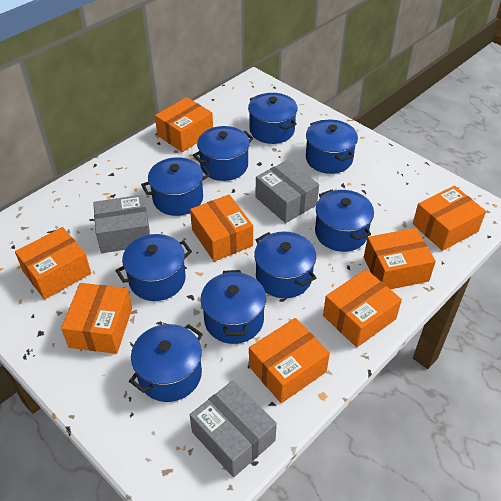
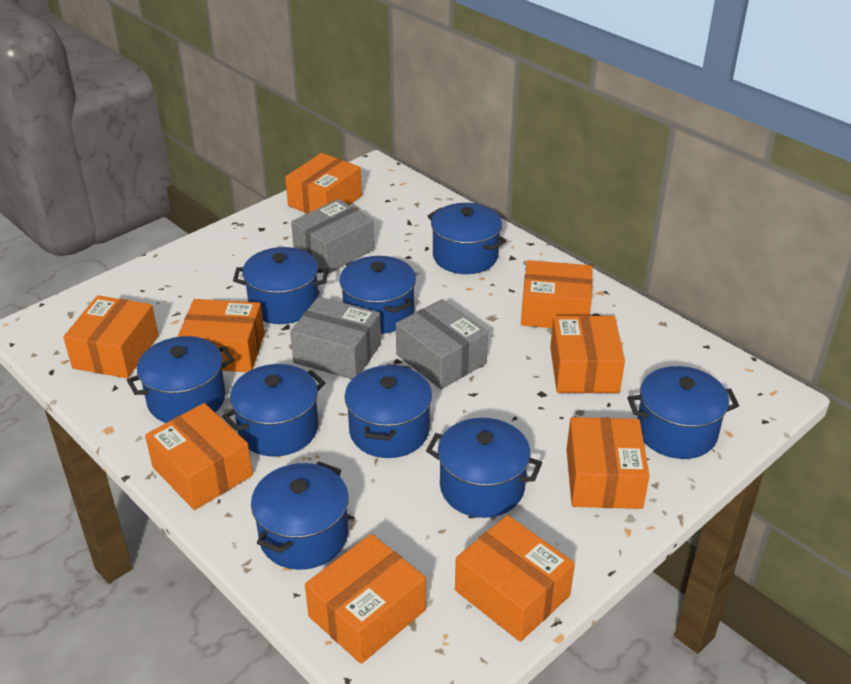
orange box: 8 -> 9

